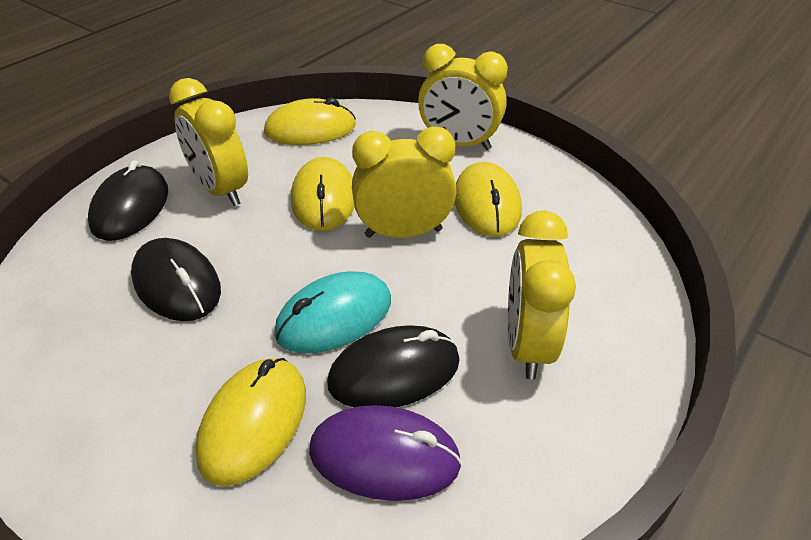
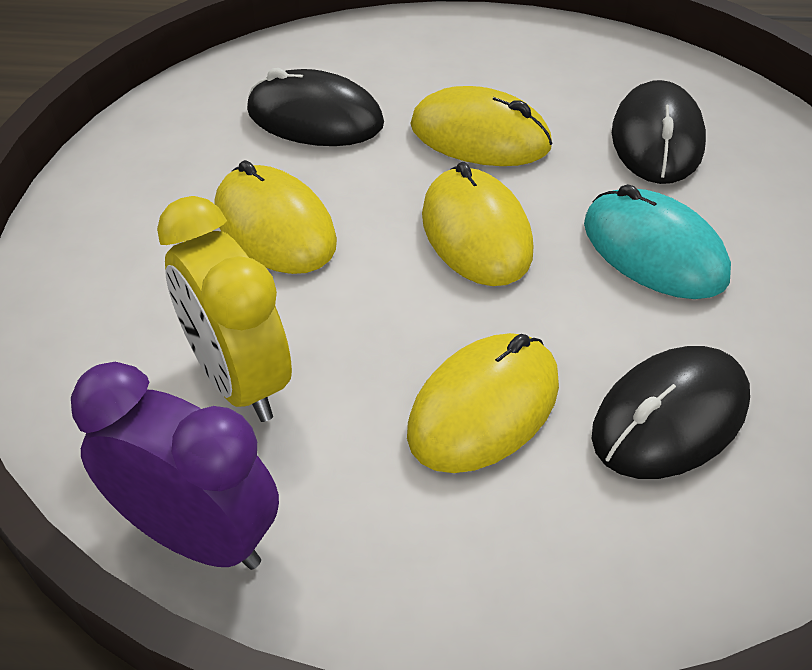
purple clock: 0 -> 1
purple mouse: 1 -> 0
yellow clock: 4 -> 1

